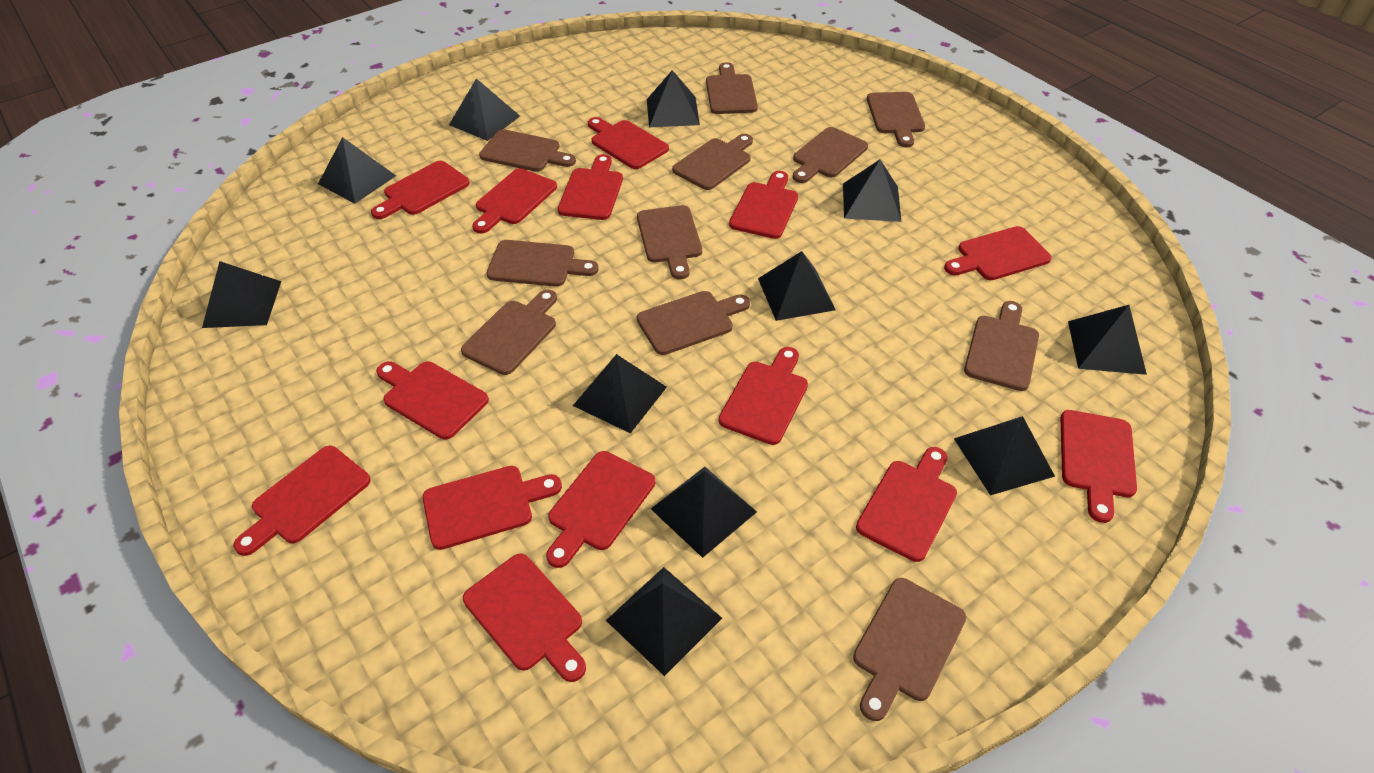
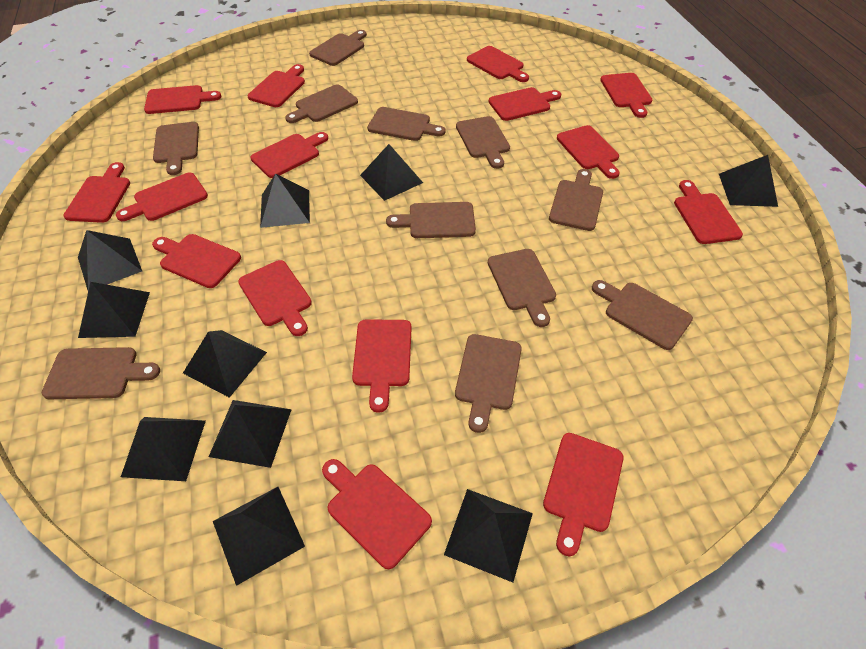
black pyramid: 11 -> 10
red cutting board: 14 -> 15

